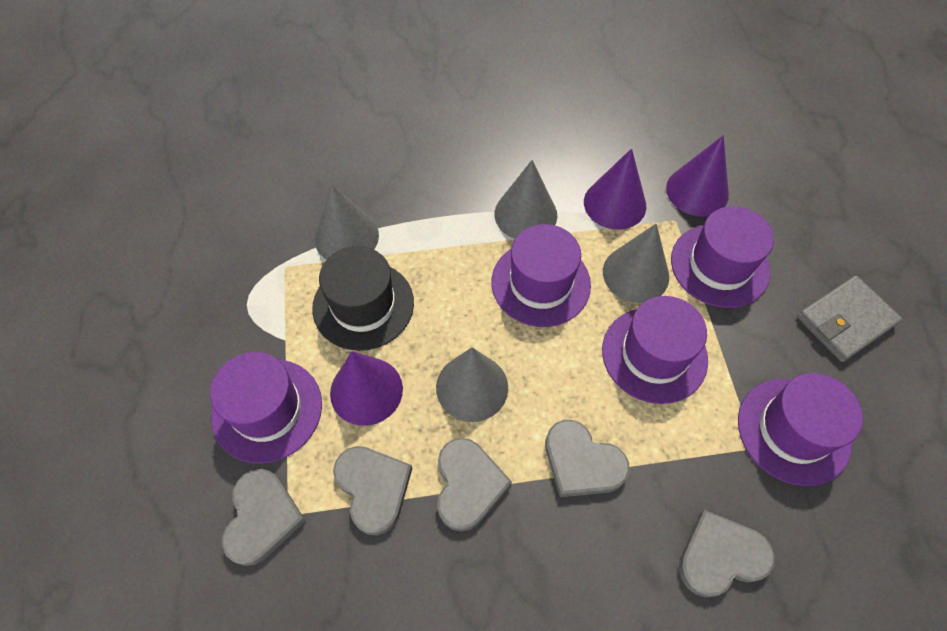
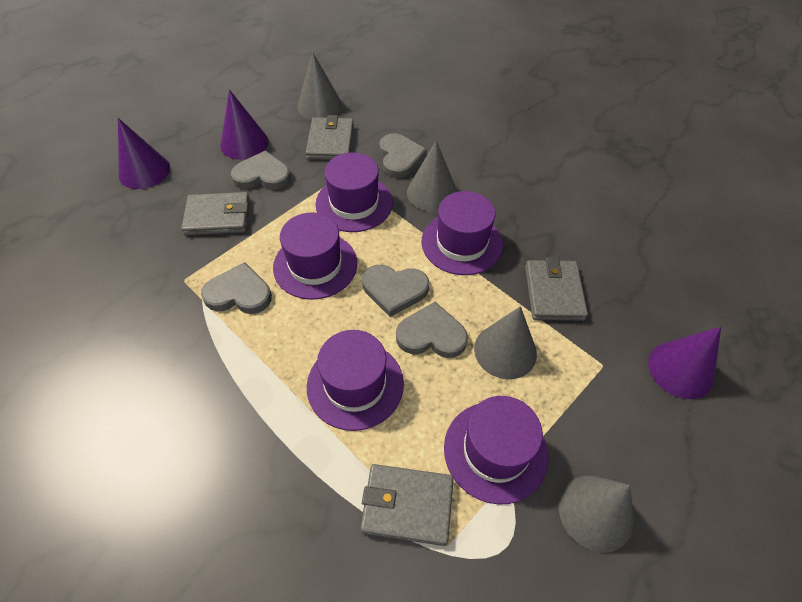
black hat: 1 -> 0
grey wallet: 1 -> 4

